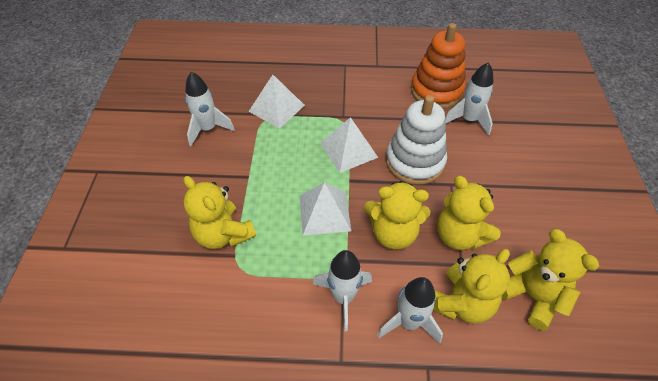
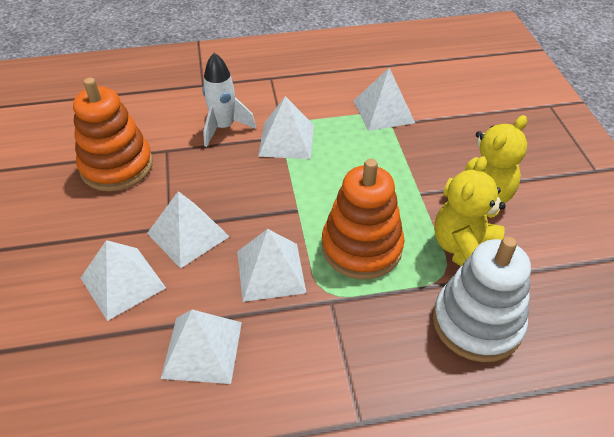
orange stacking toy: 1 -> 2
white pyramid: 3 -> 6
white rocket: 4 -> 1
yellow teddy bear: 5 -> 2

